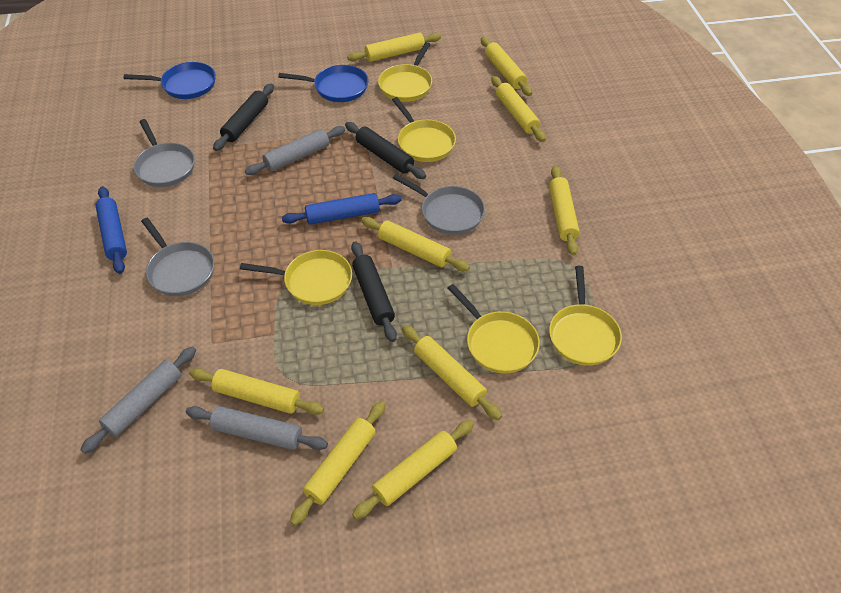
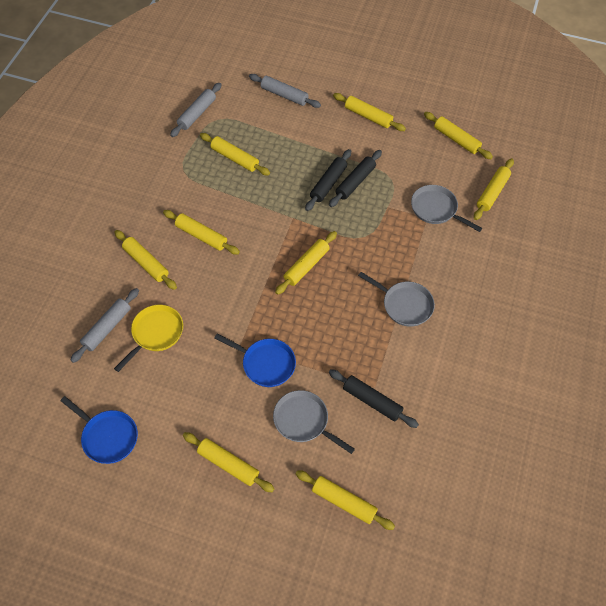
blue rolling pin: 2 -> 0
yellow pan: 5 -> 1

